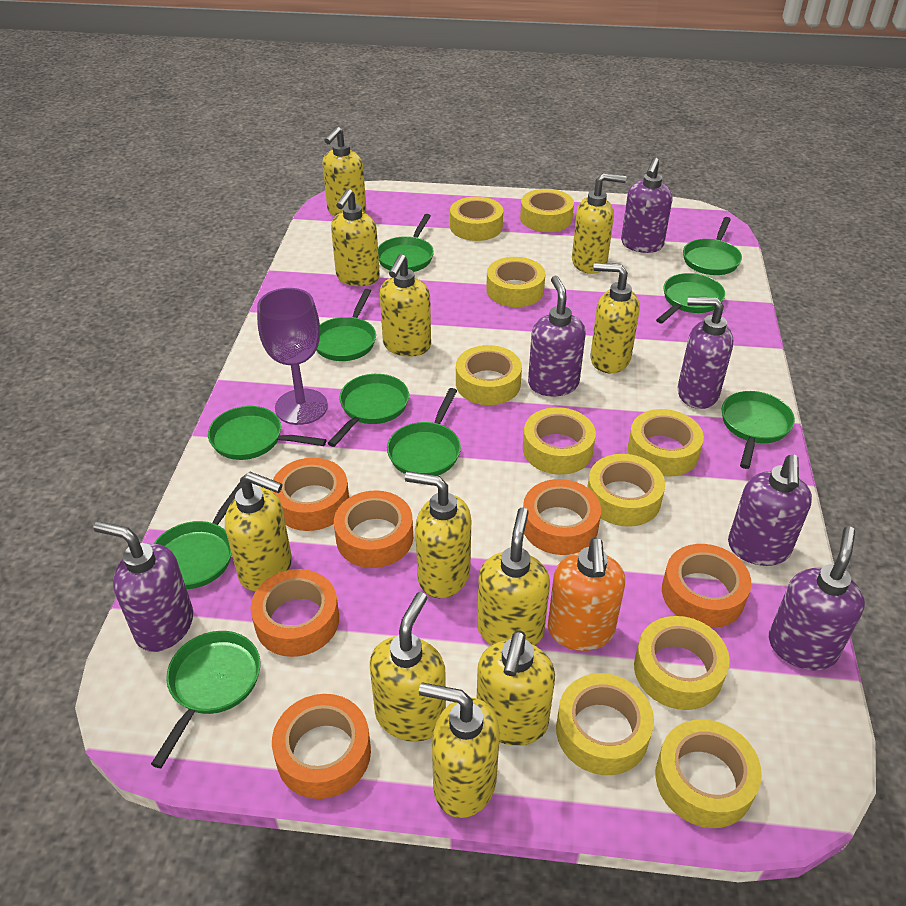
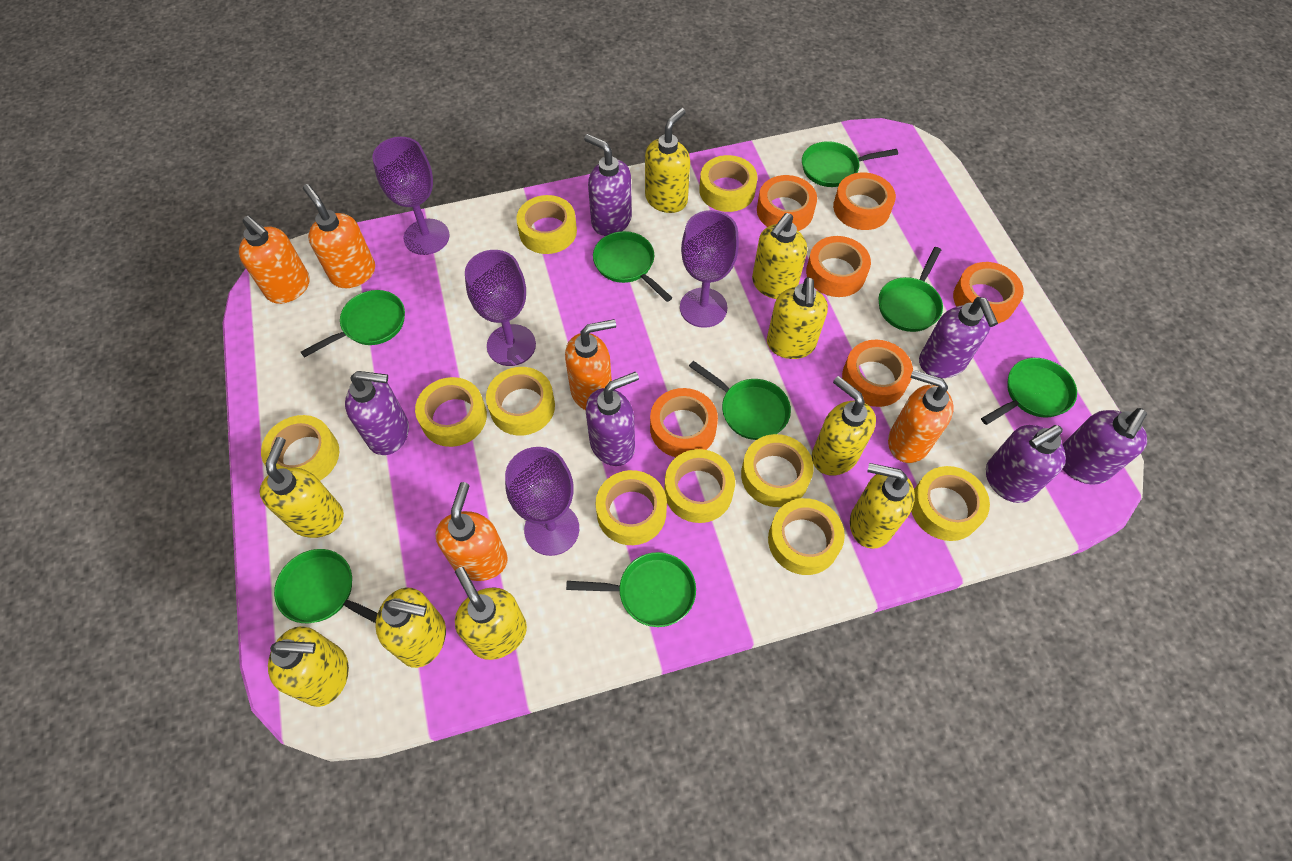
green pan: 10 -> 8
orange soap dispenser: 1 -> 5
purple goblet: 1 -> 4
yellow soap dispenser: 11 -> 9

